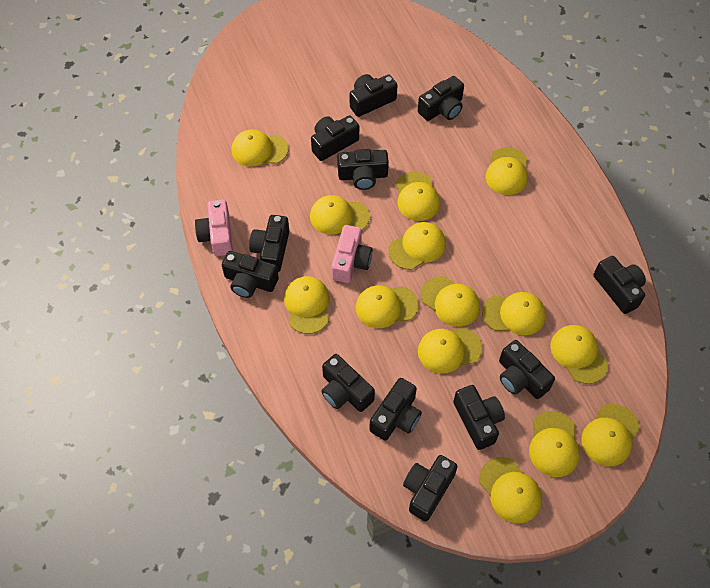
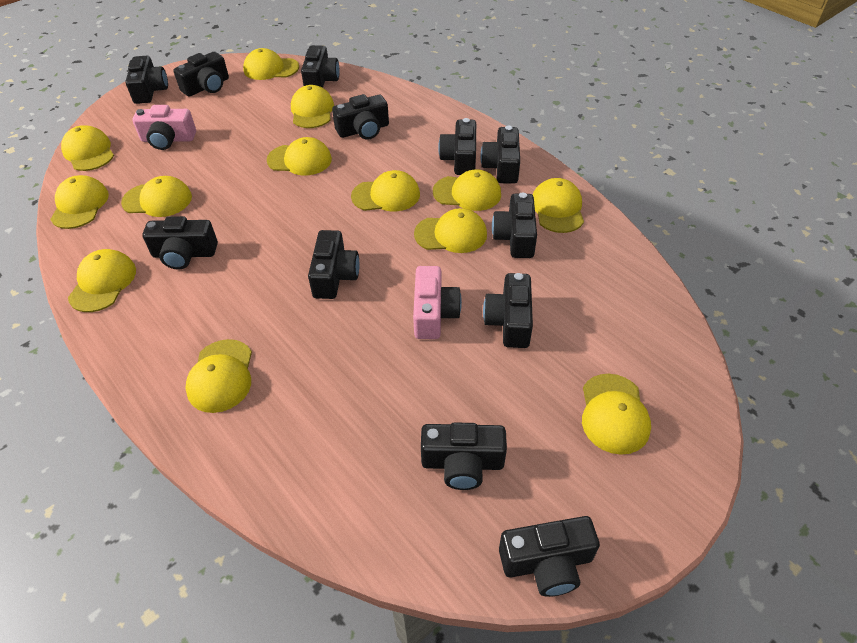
yellow cap: 14 -> 13

